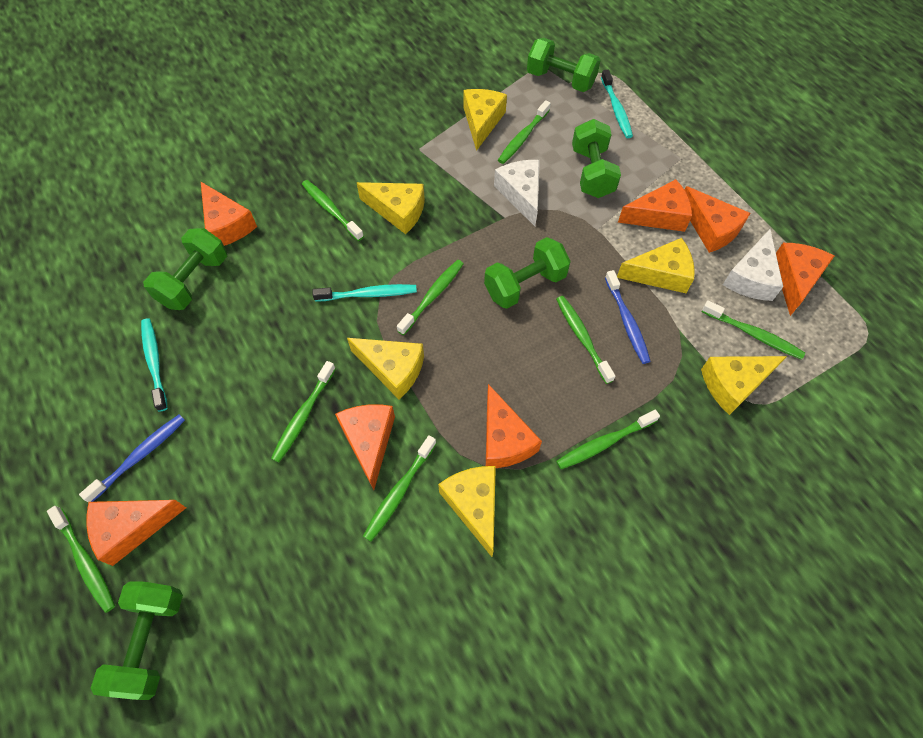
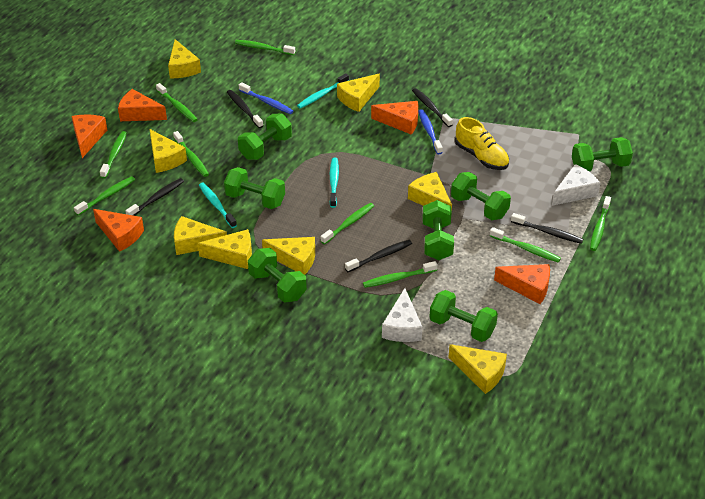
black toothbrush: 0 -> 5
green dumbbell: 5 -> 7
orange cheese: 7 -> 5
yellow cheese: 6 -> 8
yellow shoe: 0 -> 1

